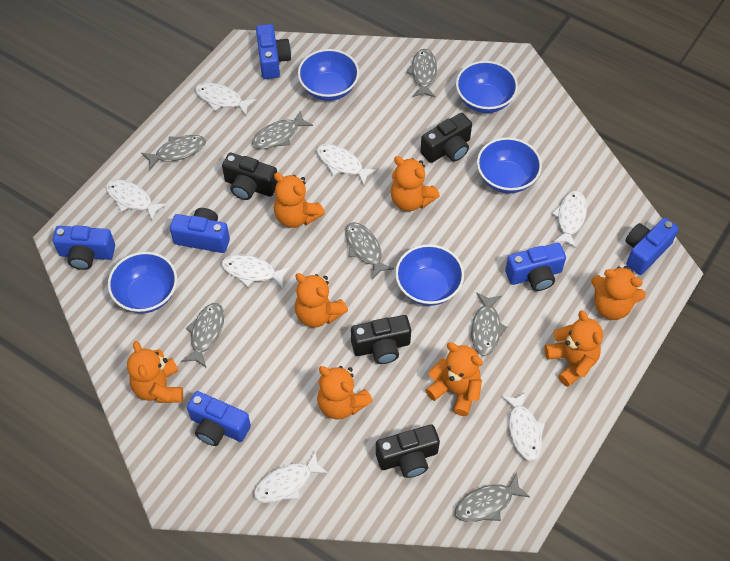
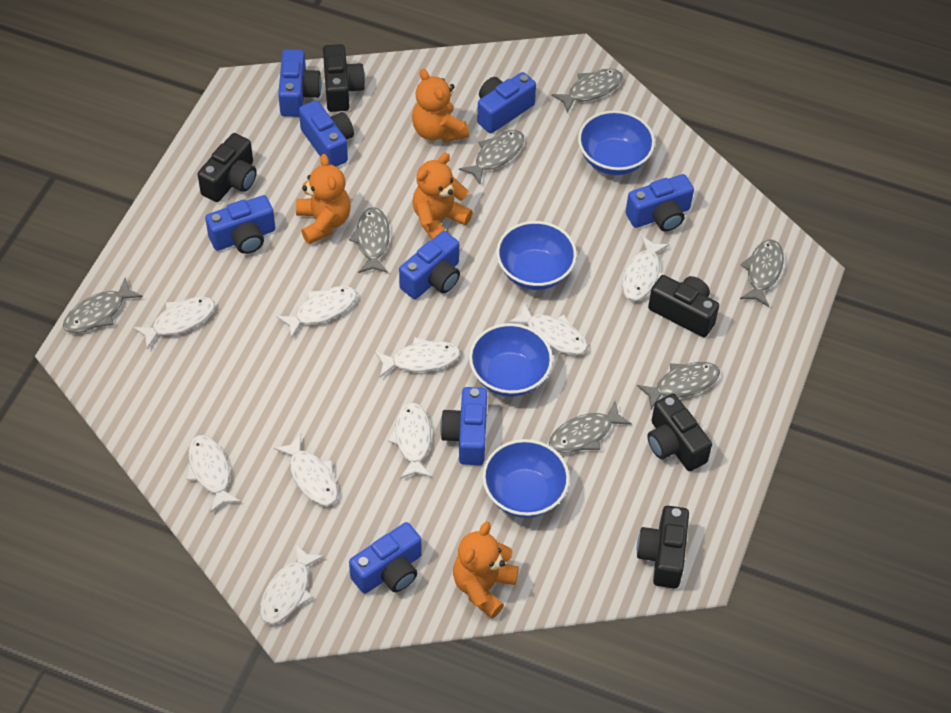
black camera: 4 -> 5
blue bowl: 5 -> 4
blue camera: 6 -> 8
orange teddy bear: 8 -> 4
white fish: 7 -> 9

